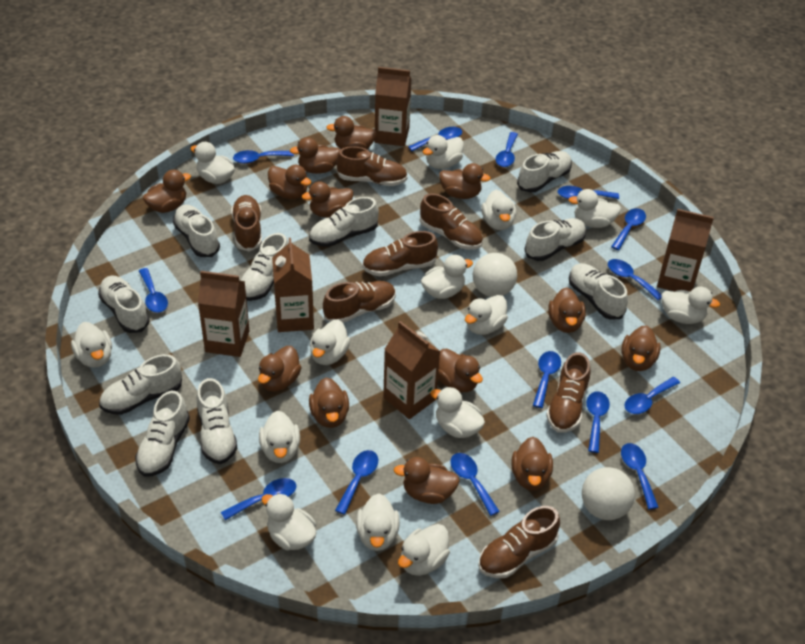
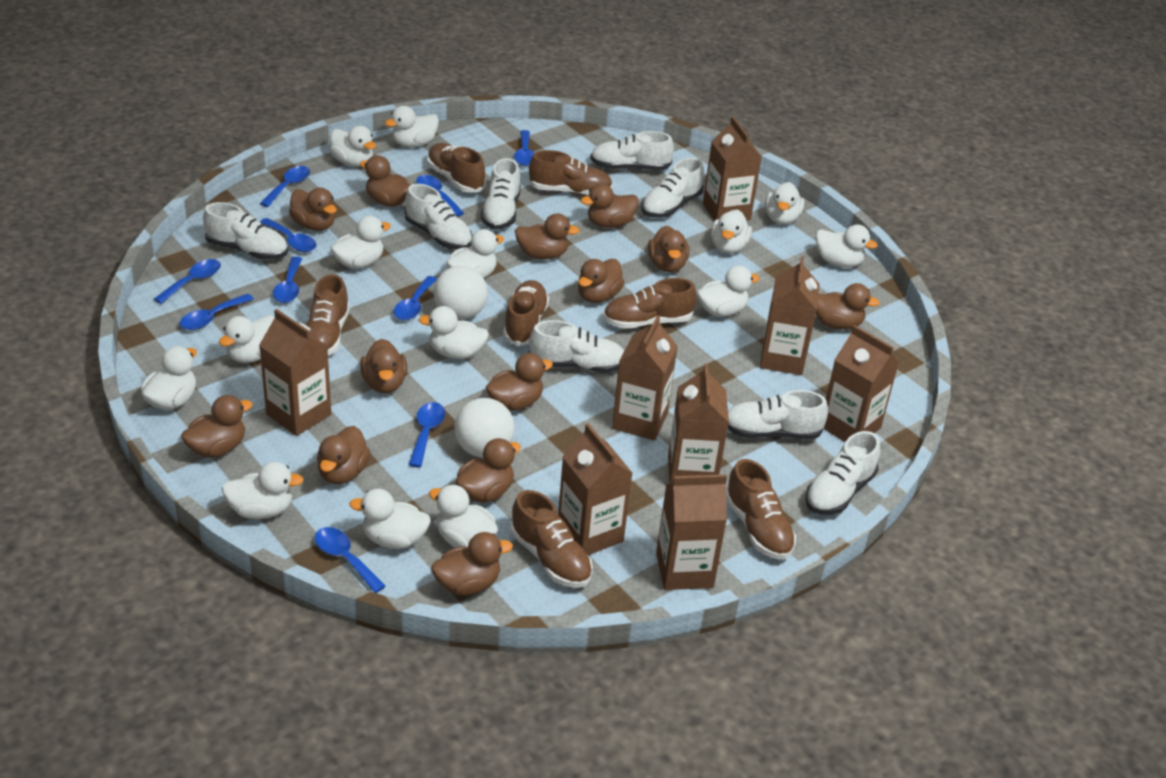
blue spoon: 14 -> 10
brown carton: 5 -> 8
white shoe: 10 -> 8

